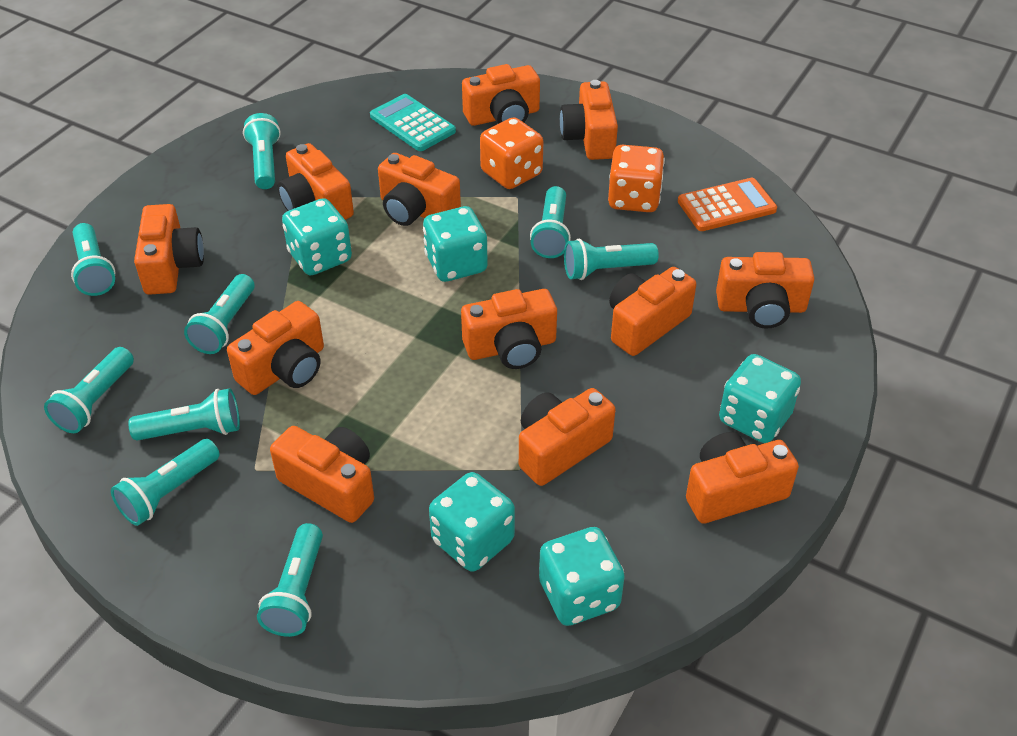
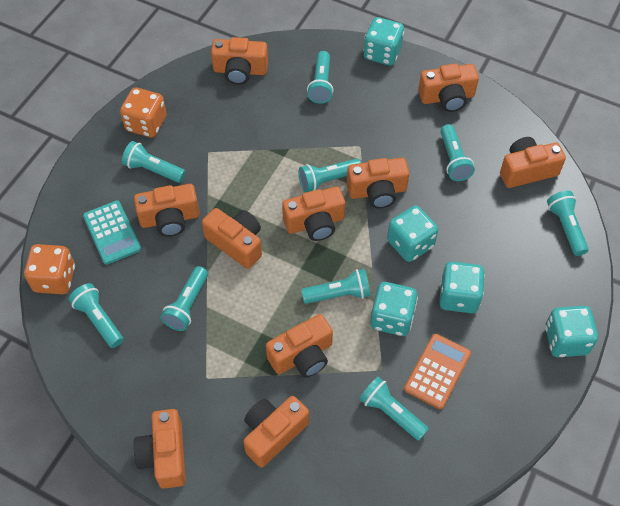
orange camera: 12 -> 10

